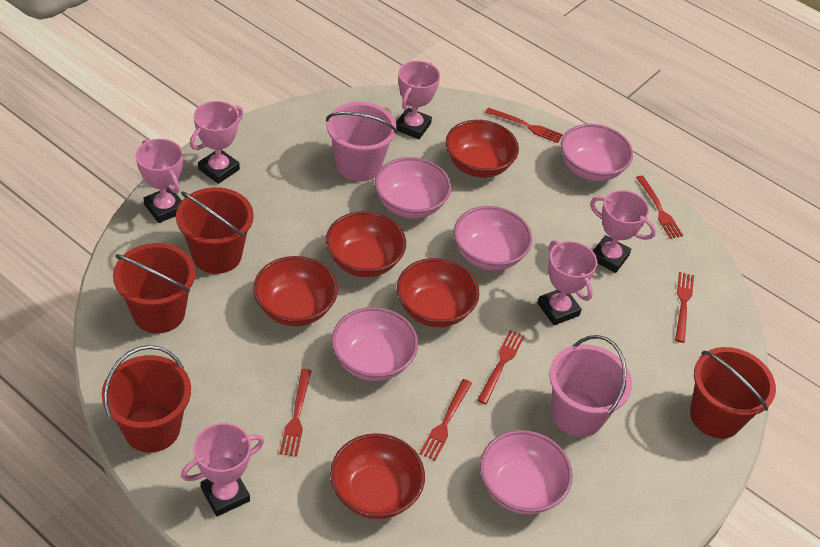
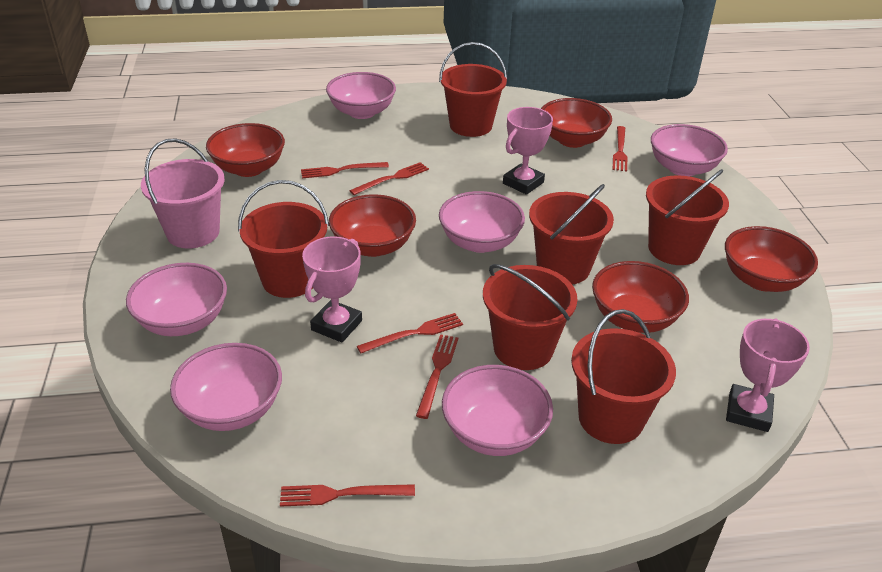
pink bowl: 5 -> 6
pink bucket: 2 -> 1
pink trophy: 6 -> 3
red bucket: 4 -> 6

